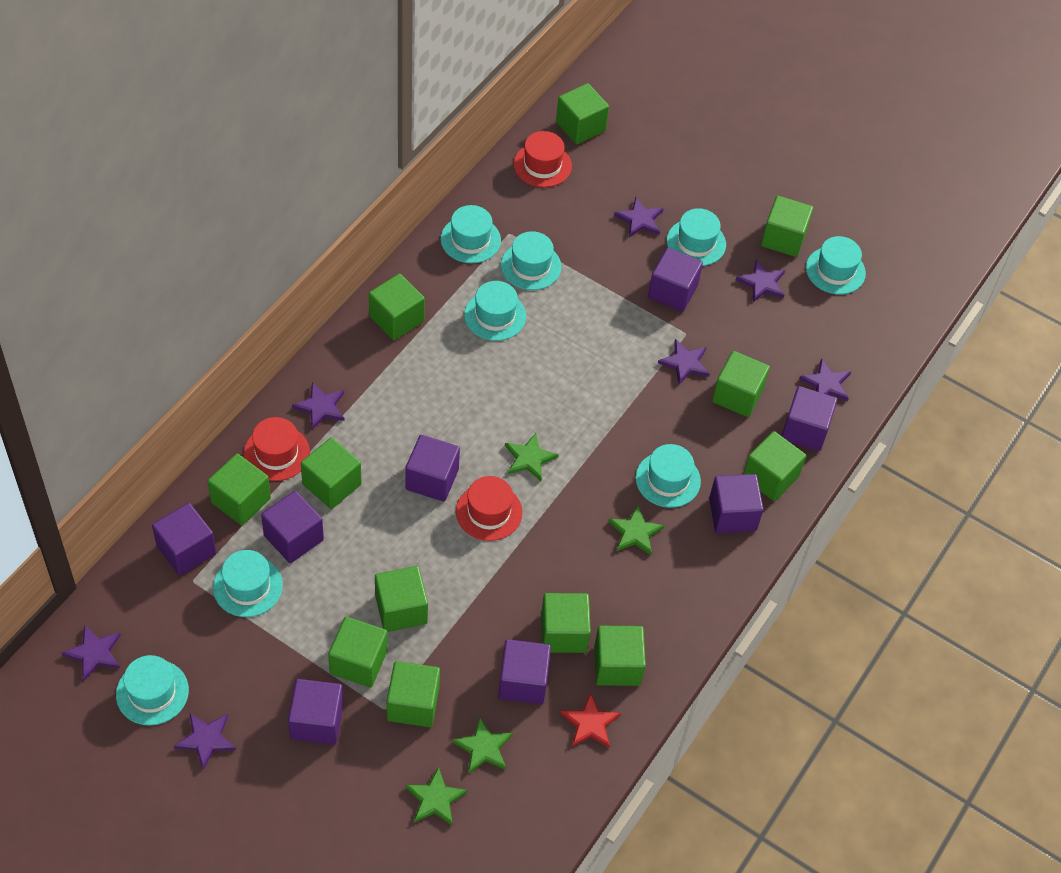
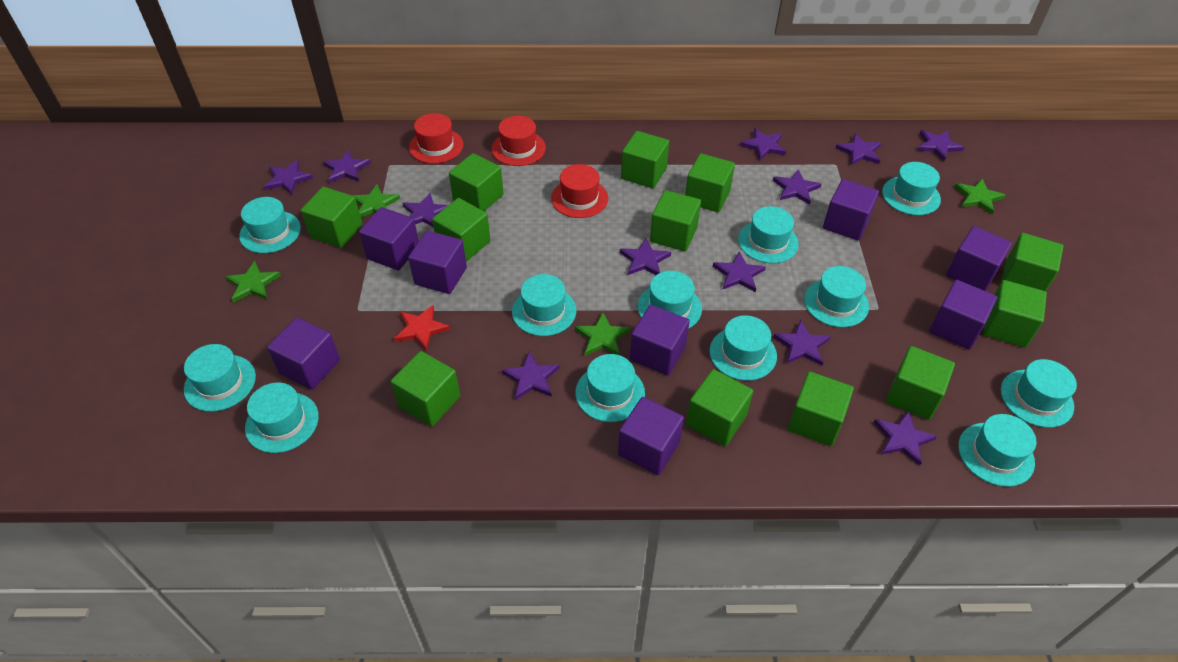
purple star: 7 -> 12
turquoise hat: 8 -> 12

